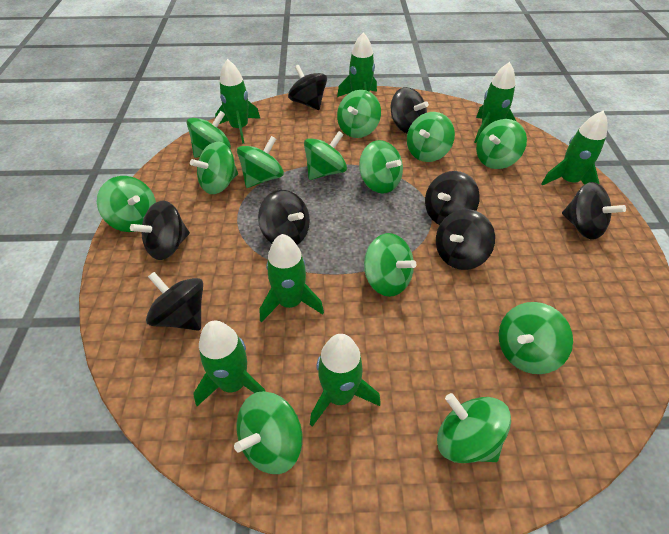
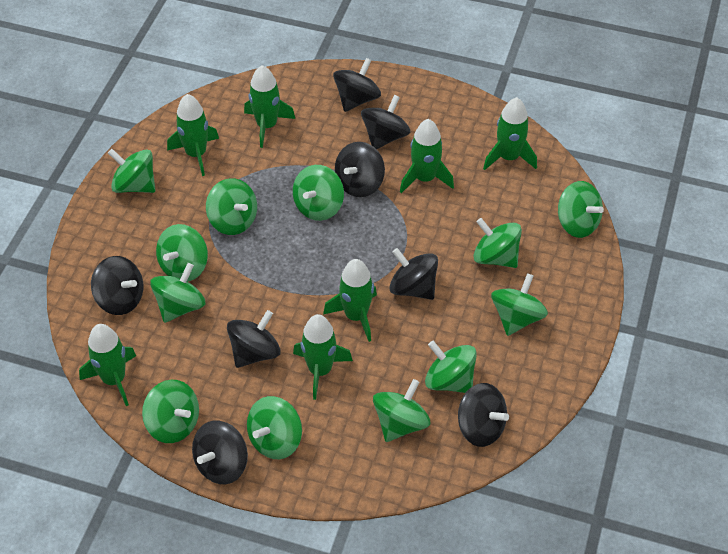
green spinning top: 13 -> 12

